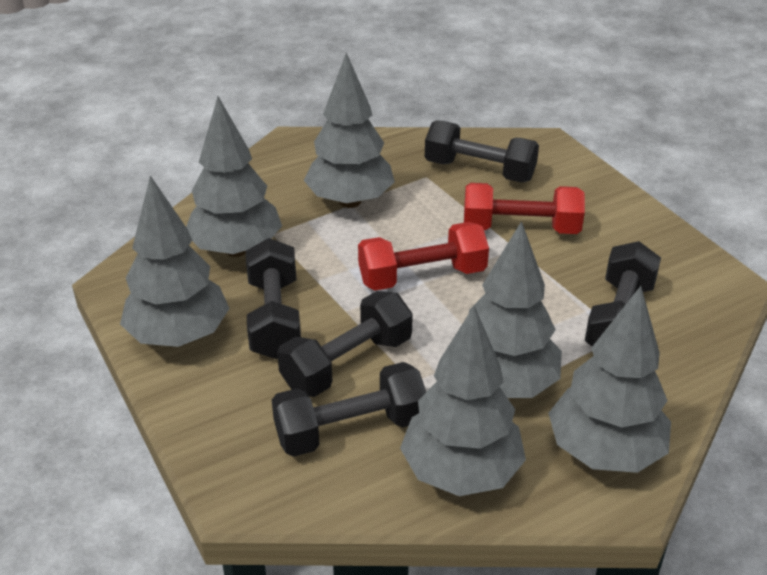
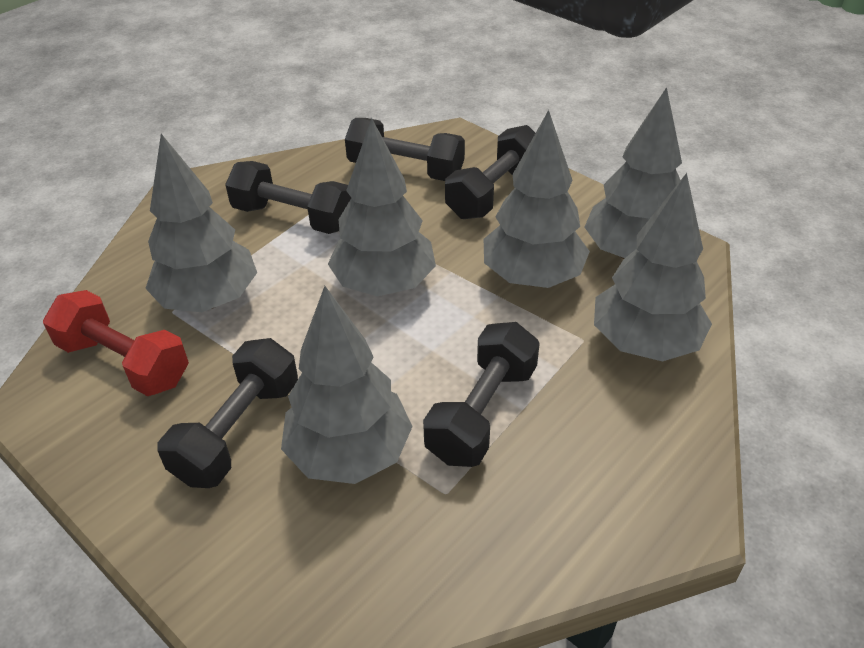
red dumbbell: 2 -> 1

